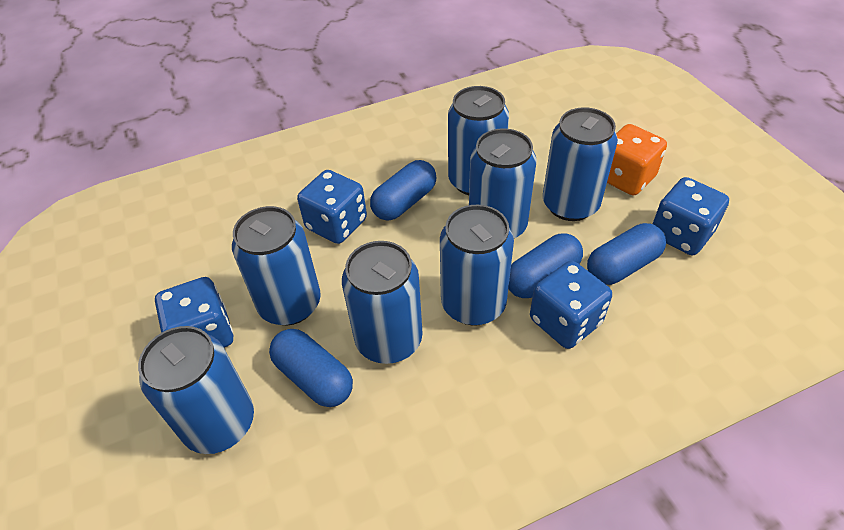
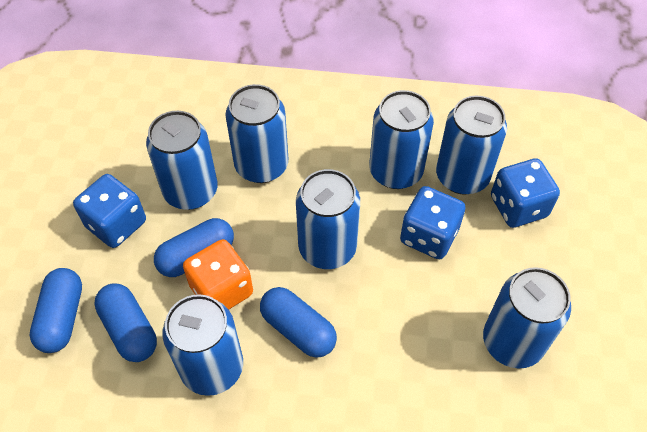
blue dice: 4 -> 3

